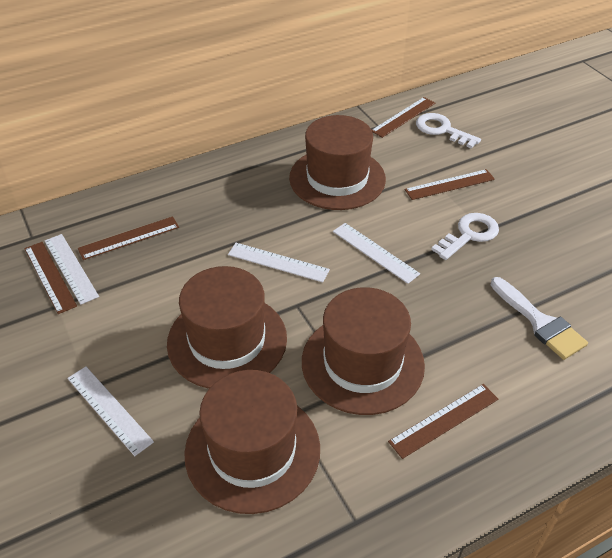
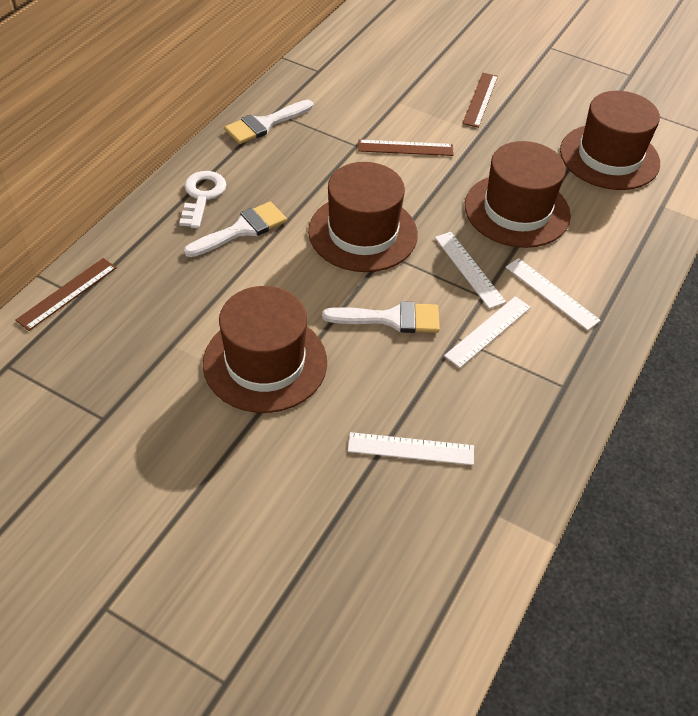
brown ruler: 5 -> 3
white brush: 1 -> 3
white key: 2 -> 1

